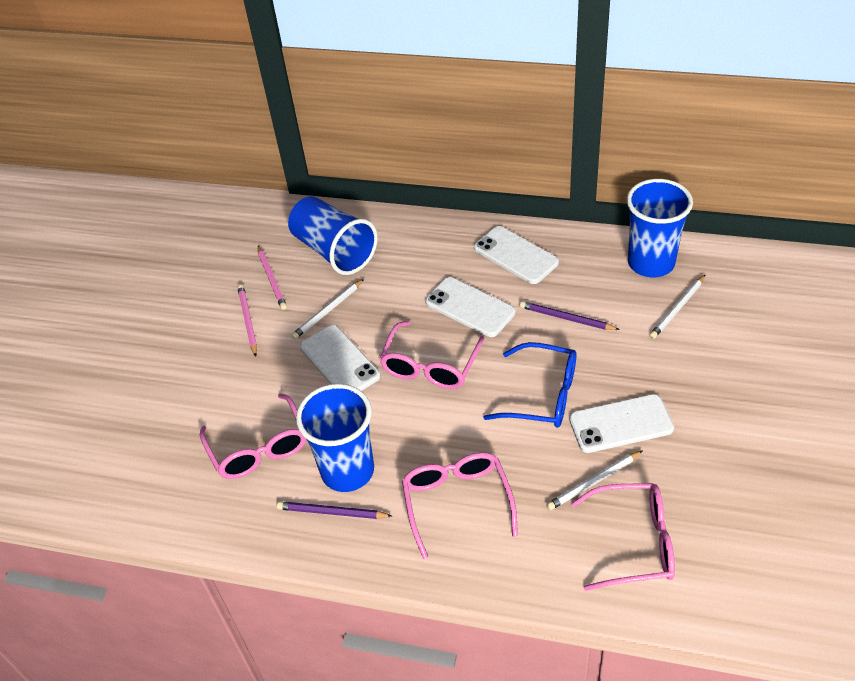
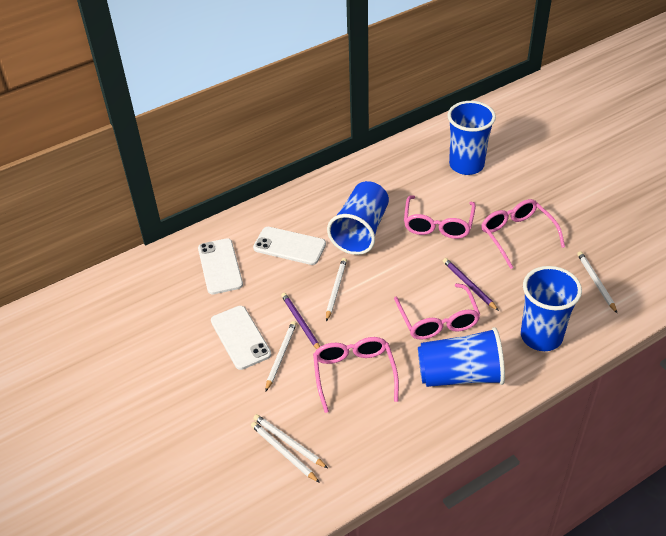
blue cup: 3 -> 4
blue glasses: 1 -> 0
pink pencil: 2 -> 0
white pencil: 3 -> 5
white phone: 4 -> 3

